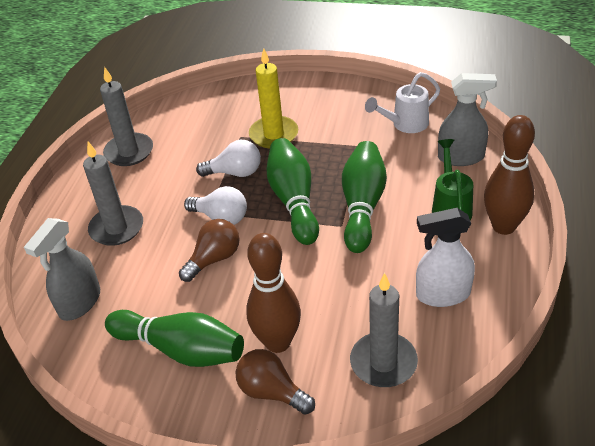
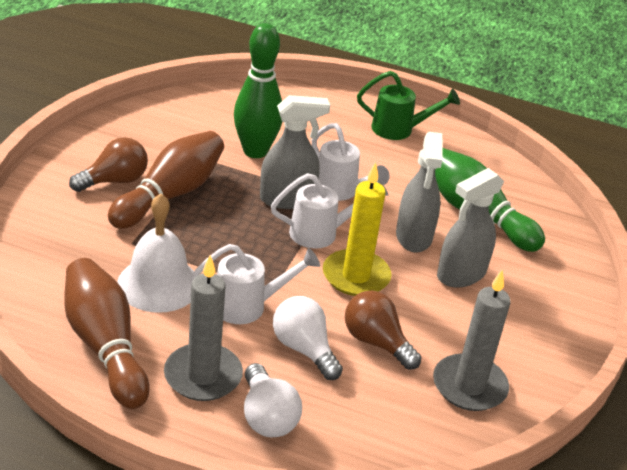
green bowling pin: 3 -> 2
grey candle: 3 -> 2
grey spray bottle: 2 -> 3
white bell: 0 -> 1
white spray bottle: 1 -> 0
white watering can: 1 -> 3

